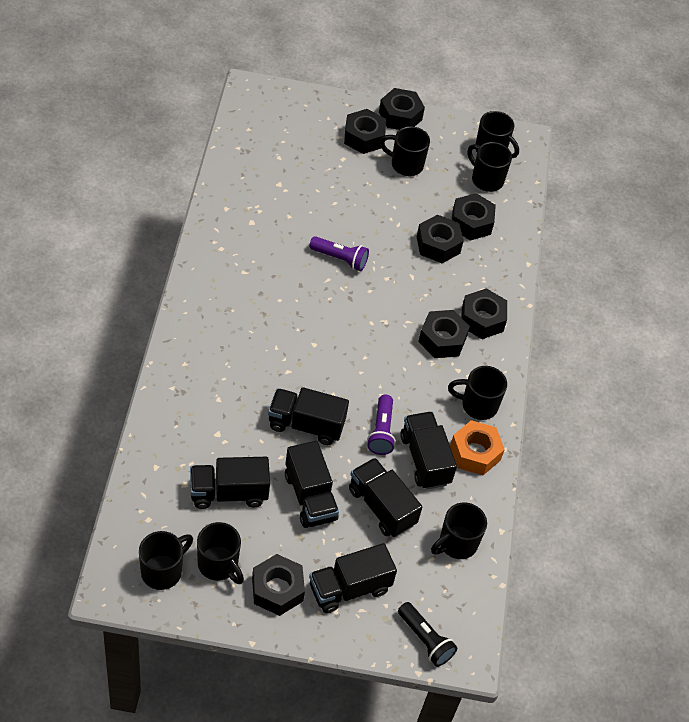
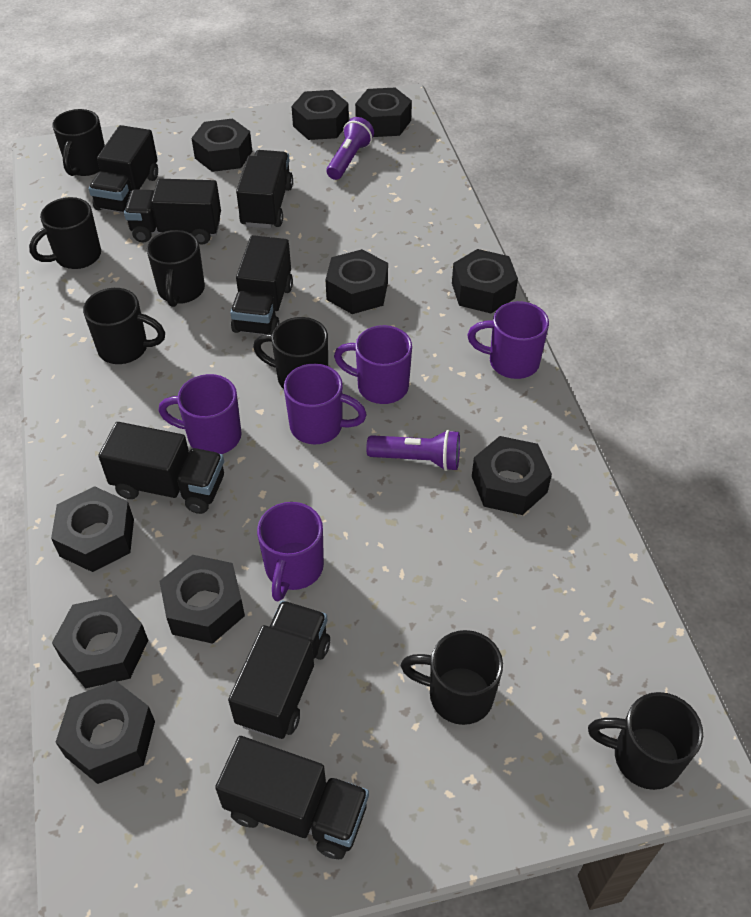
black flashlight: 1 -> 0
black nut: 7 -> 10
black truck: 6 -> 7
orange nut: 1 -> 0
purple mug: 0 -> 5

